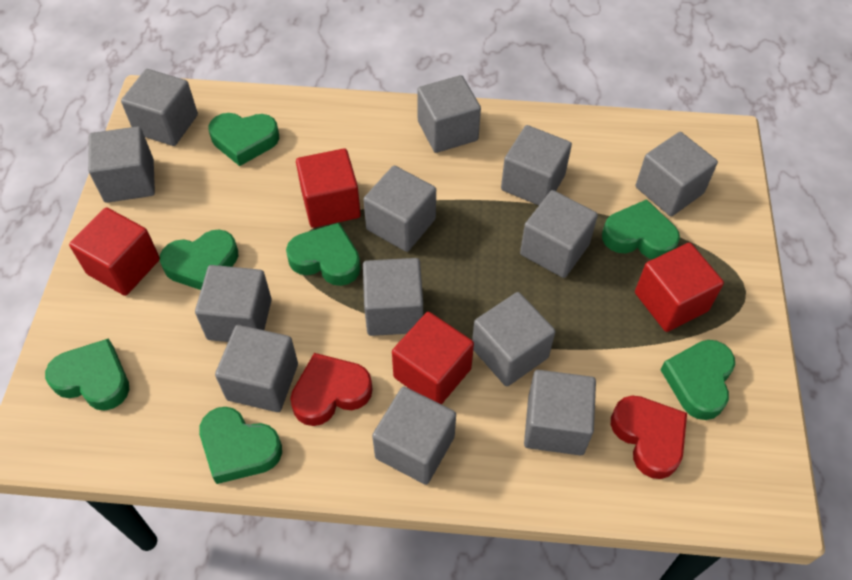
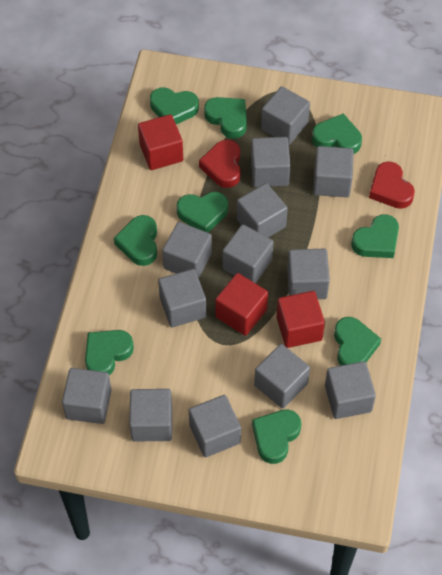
green heart: 7 -> 9
red cube: 4 -> 3

